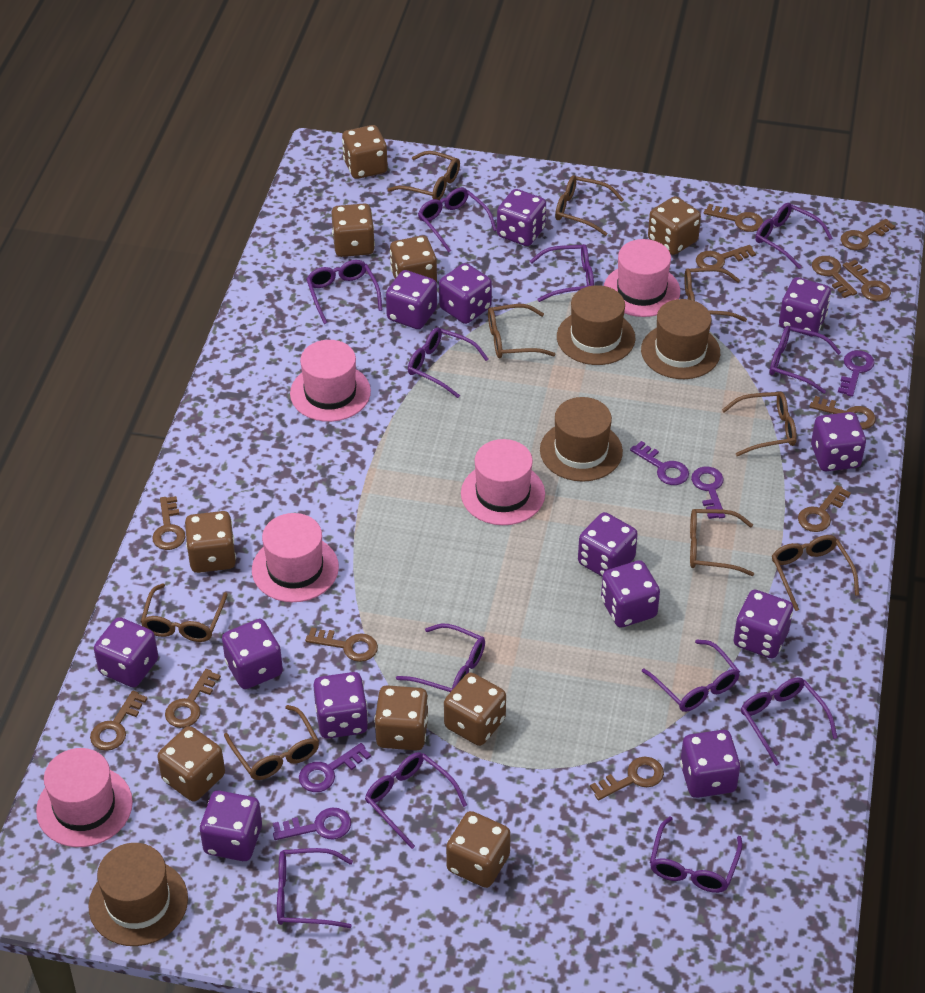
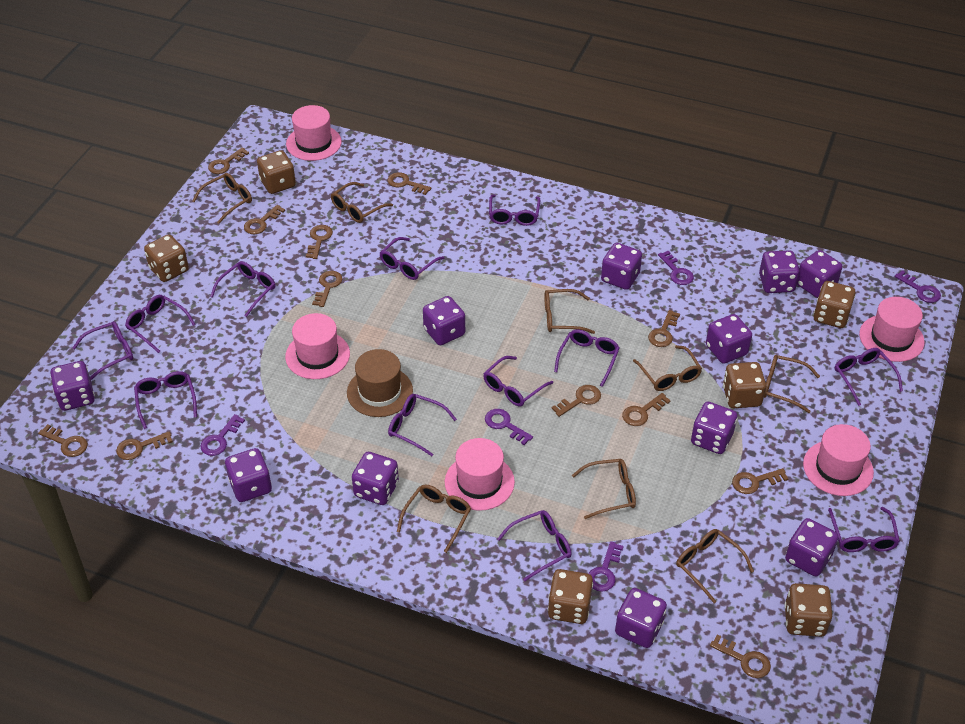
brown dice: 9 -> 6
brown glasses: 9 -> 8
brown hat: 4 -> 1
purple dice: 13 -> 11

